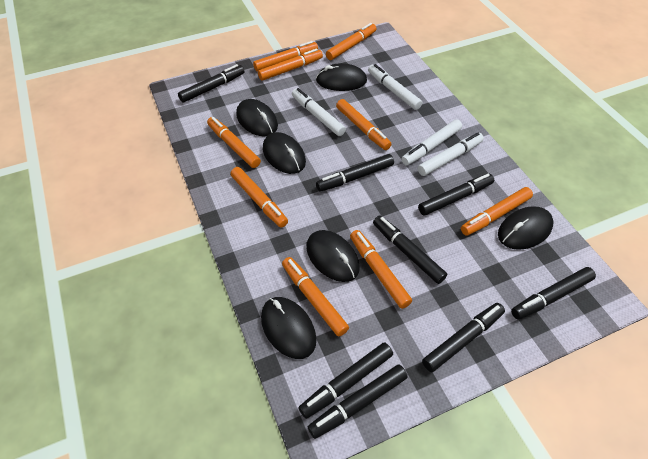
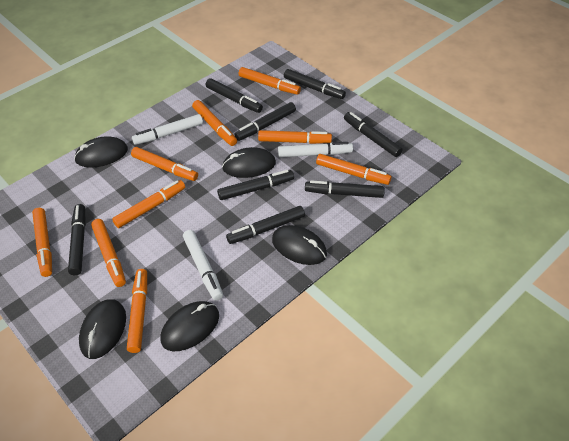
black mouse: 6 -> 5
white marker: 4 -> 3

